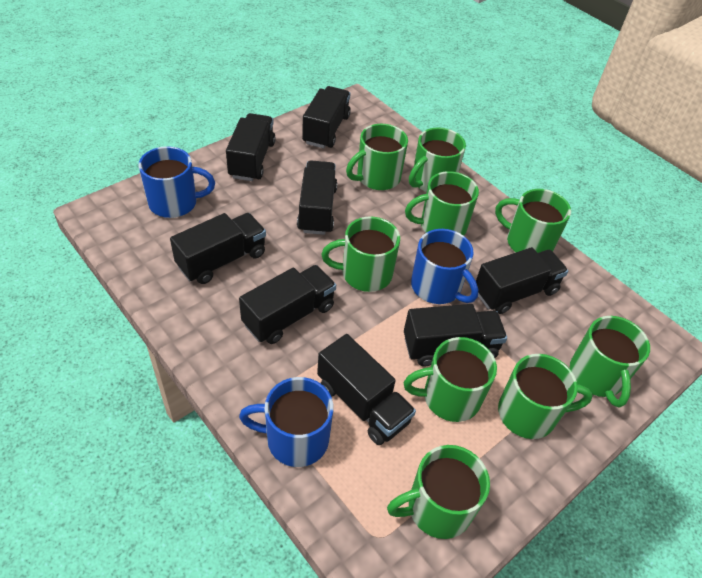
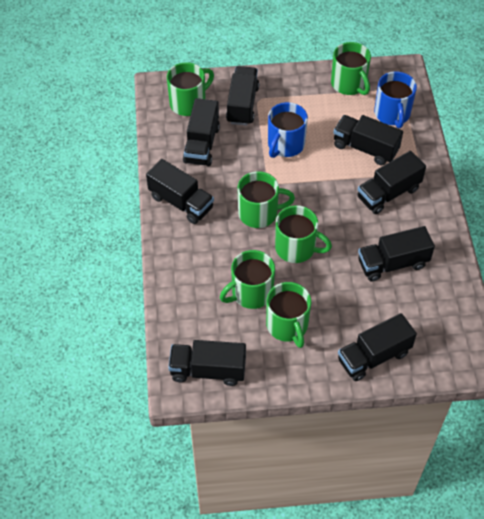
blue mug: 3 -> 2
green mug: 9 -> 6

